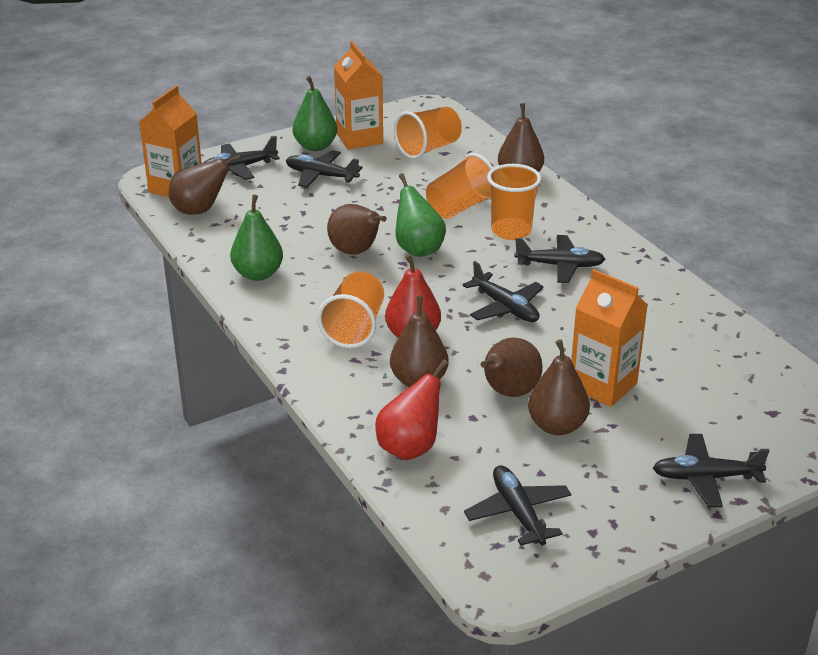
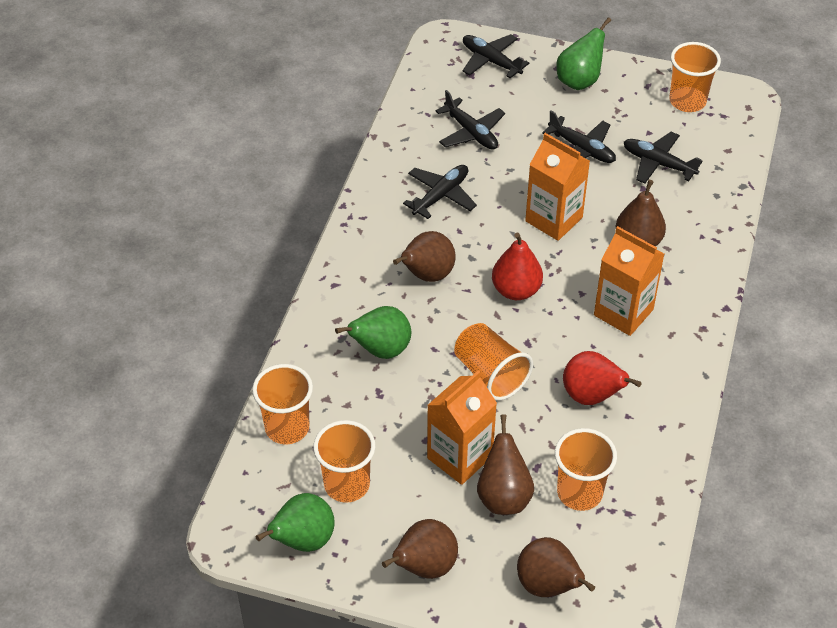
black plane: 6 -> 5
brown pear: 6 -> 5
orange cup: 4 -> 5

